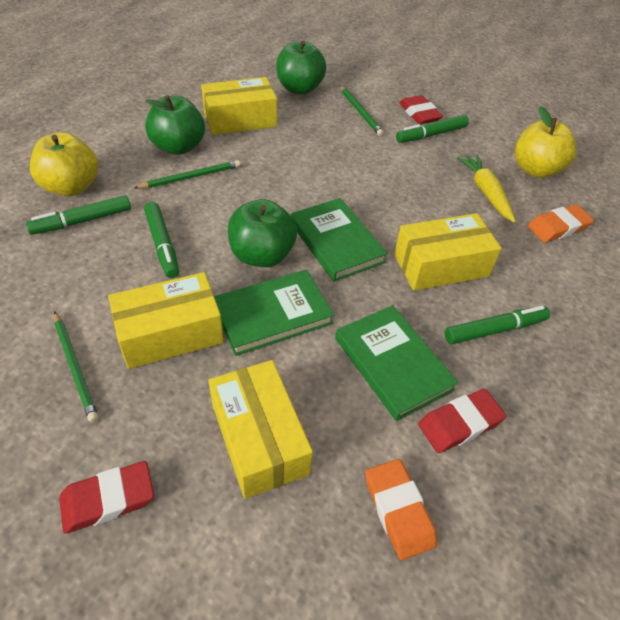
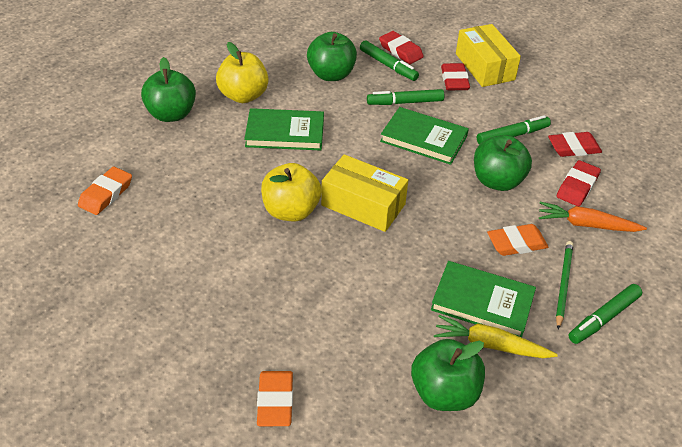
green apple: 3 -> 4
green pencil: 3 -> 1
orange carrot: 0 -> 1
orange eraser: 2 -> 3
red eraser: 3 -> 4
yellow box: 4 -> 2

